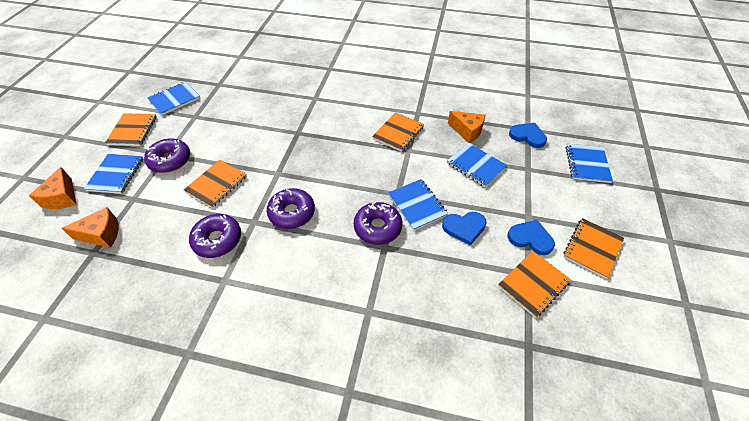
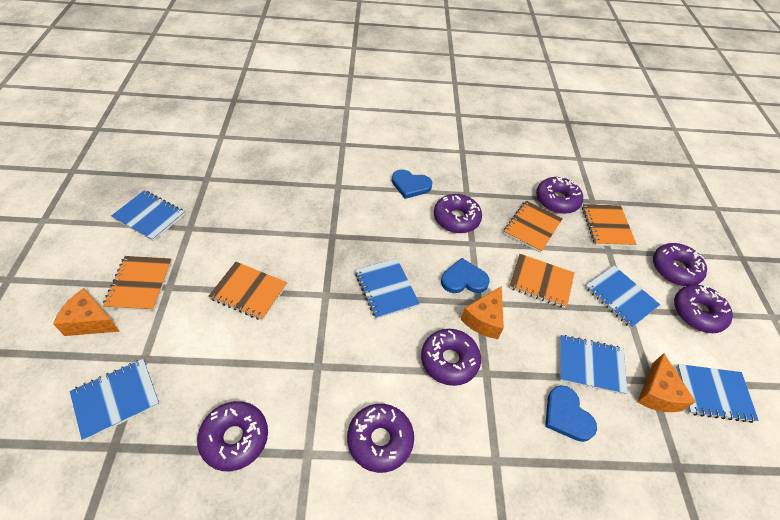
blue notebook: 5 -> 6
purple donut: 4 -> 7

